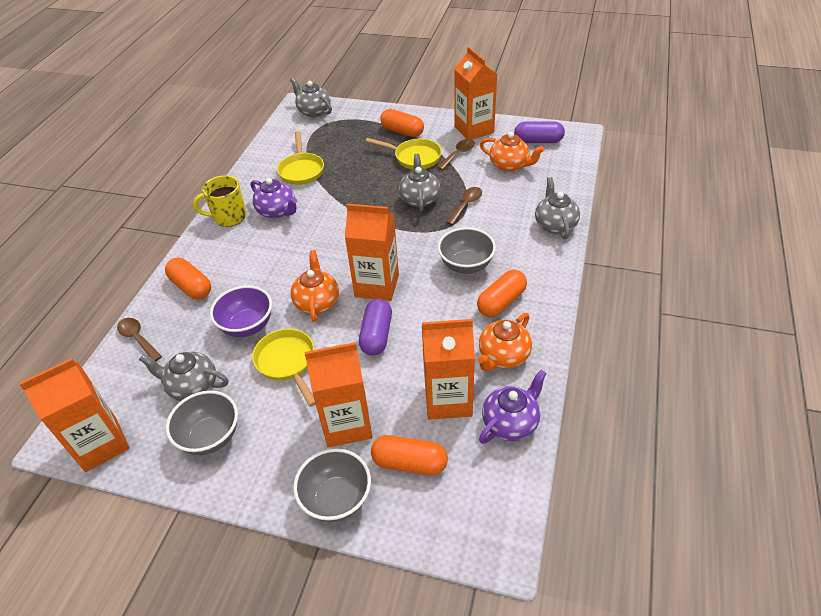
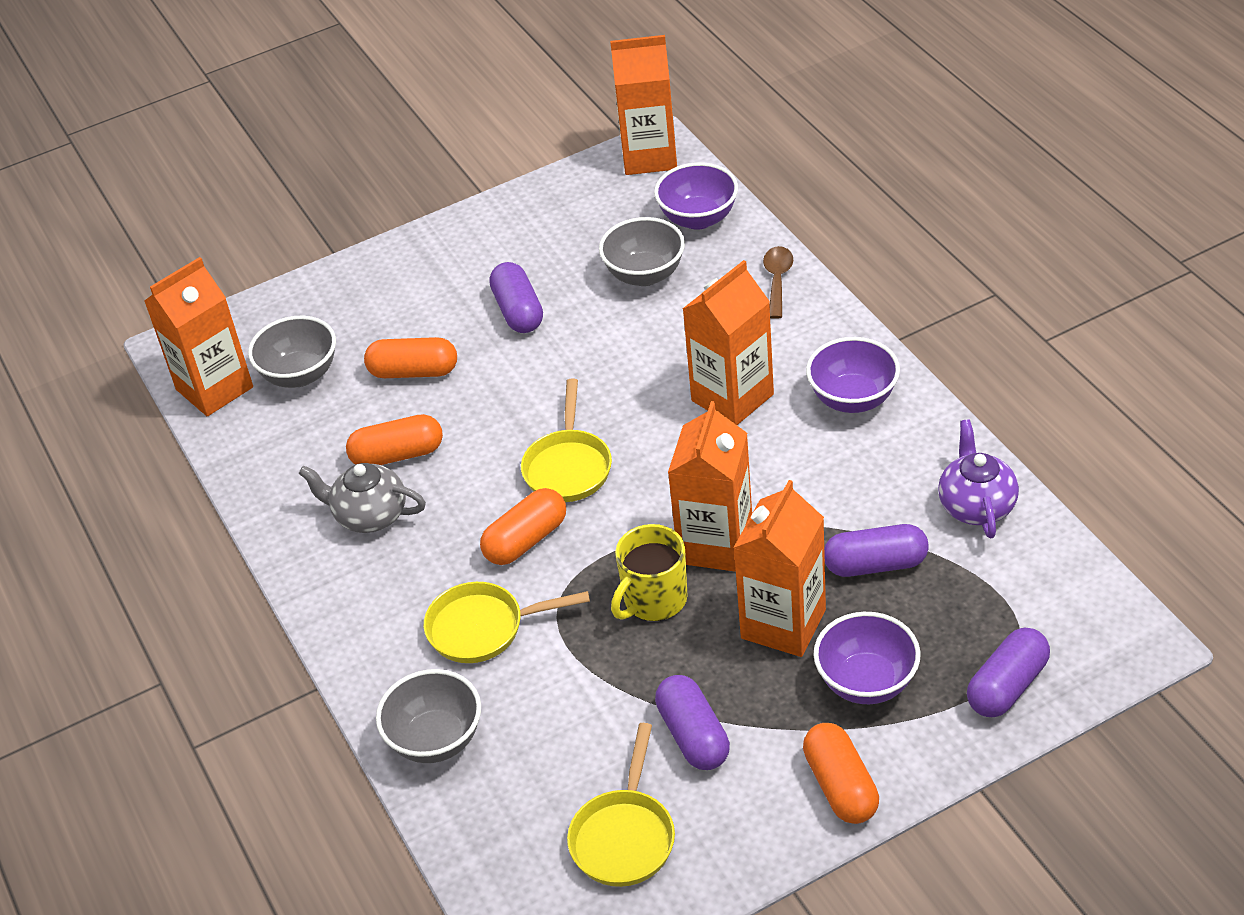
brown spoon: 3 -> 1
grey teapot: 4 -> 1
orange teapot: 3 -> 0
purple bowl: 1 -> 3
purple capsule: 2 -> 4
purple teapot: 2 -> 1

